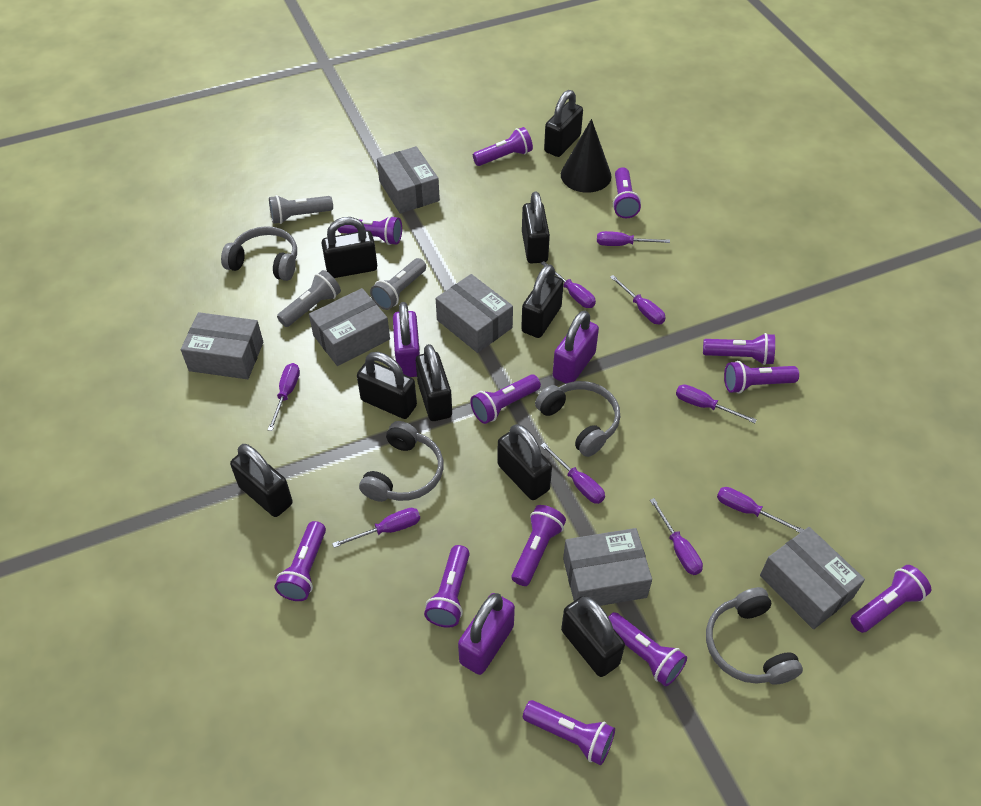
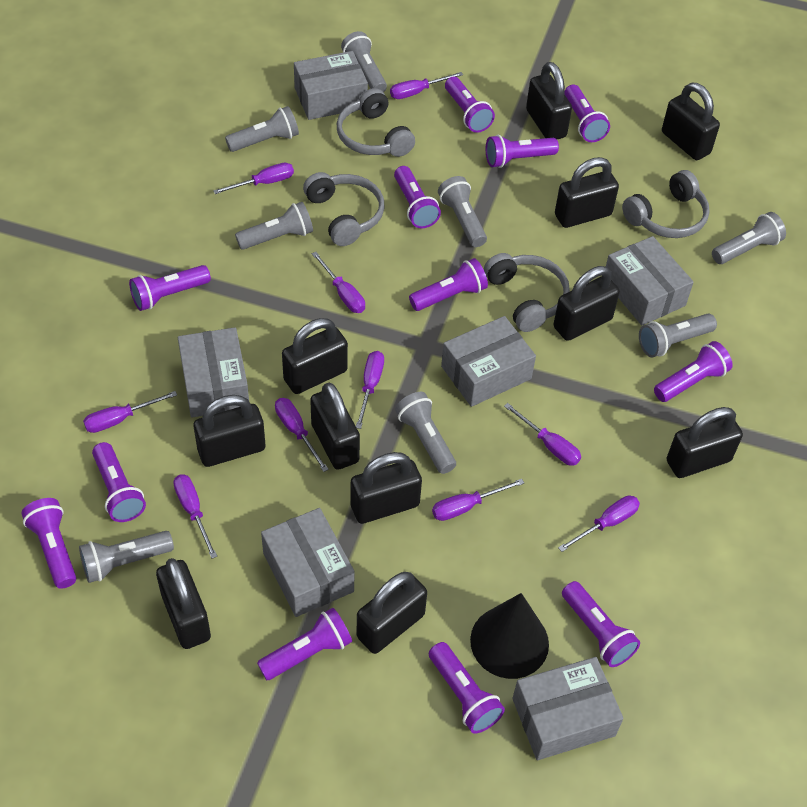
black padlock: 9 -> 11
grey flashlight: 3 -> 8
purple padlock: 3 -> 0
purple screwdriver: 9 -> 10

